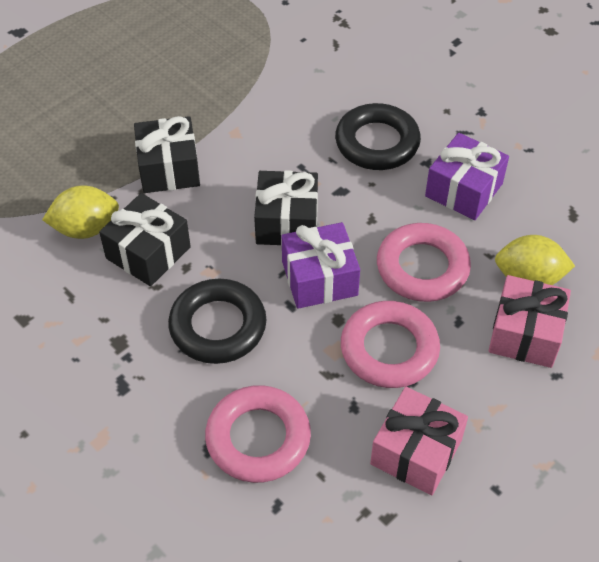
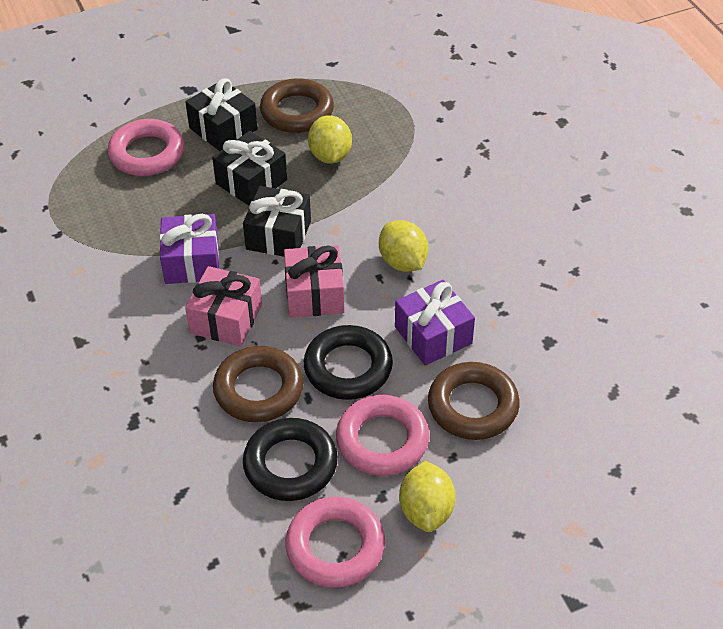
brown ring: 0 -> 3
yellow lemon: 2 -> 3

